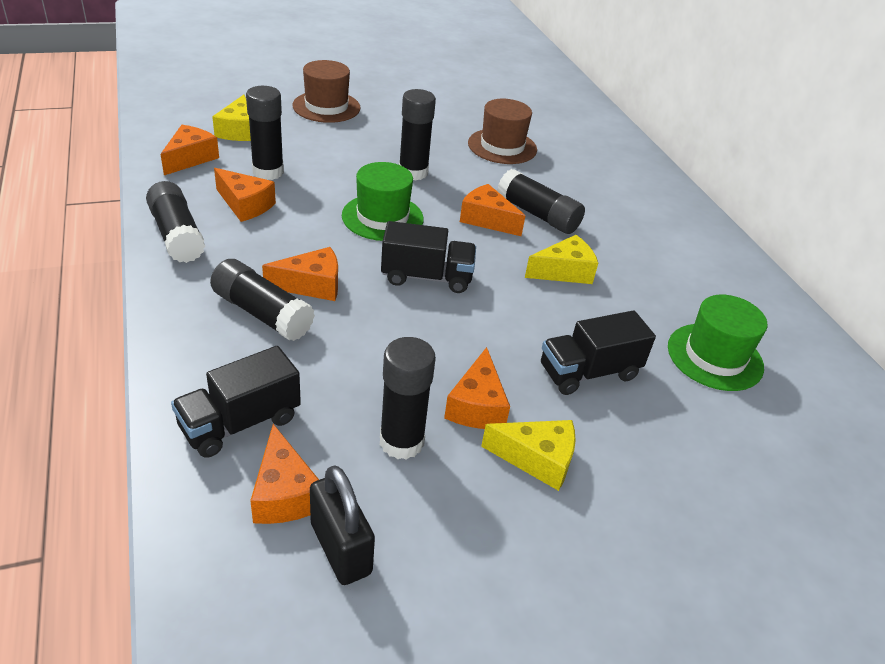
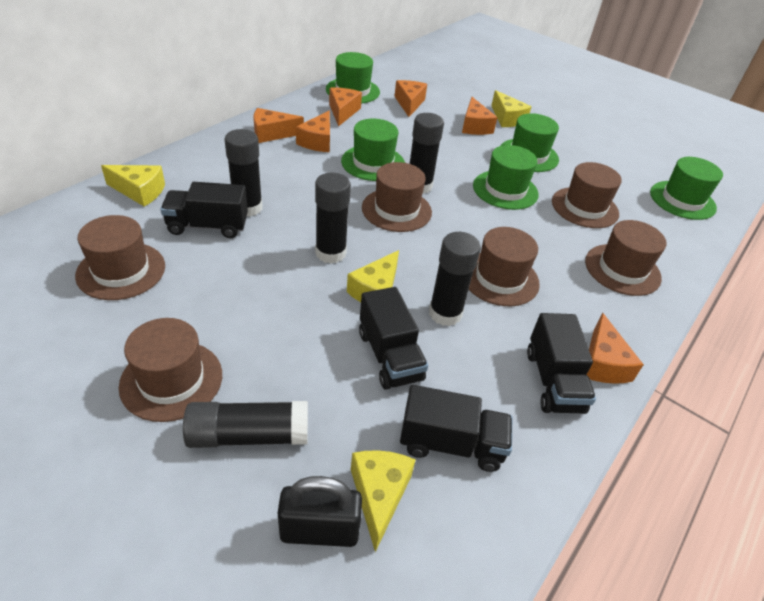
black glue stick: 6 -> 5
black truck: 3 -> 4
brown hat: 2 -> 6
green hat: 2 -> 5
yellow cheese: 3 -> 4

